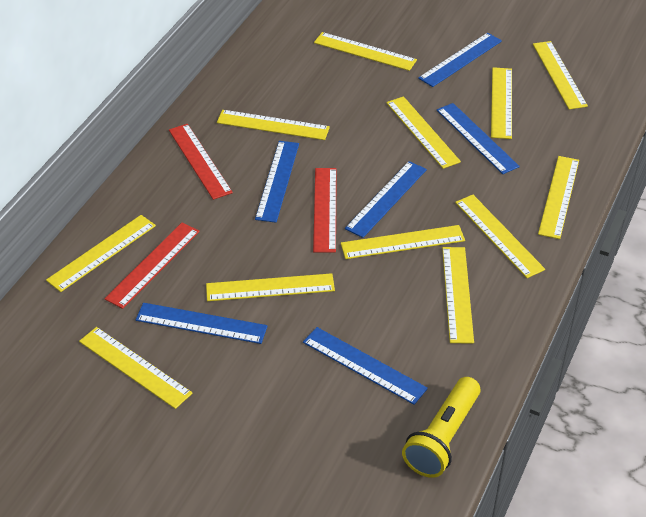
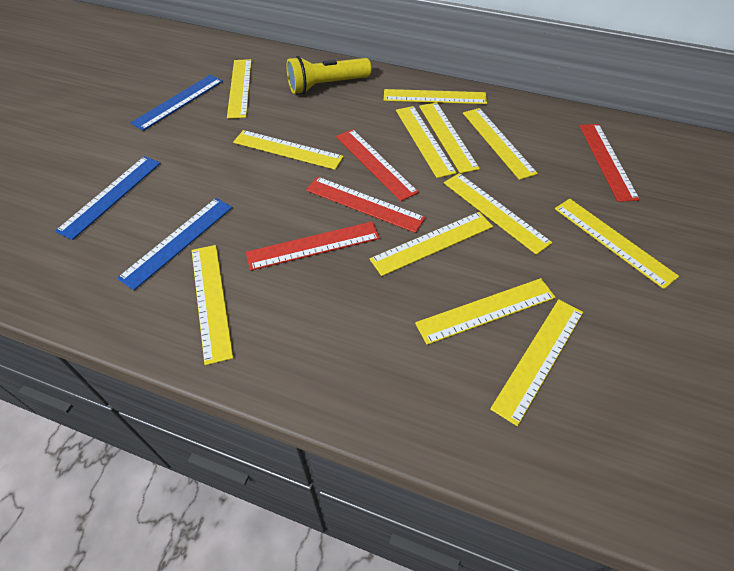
blue ruler: 6 -> 3
red ruler: 3 -> 4

